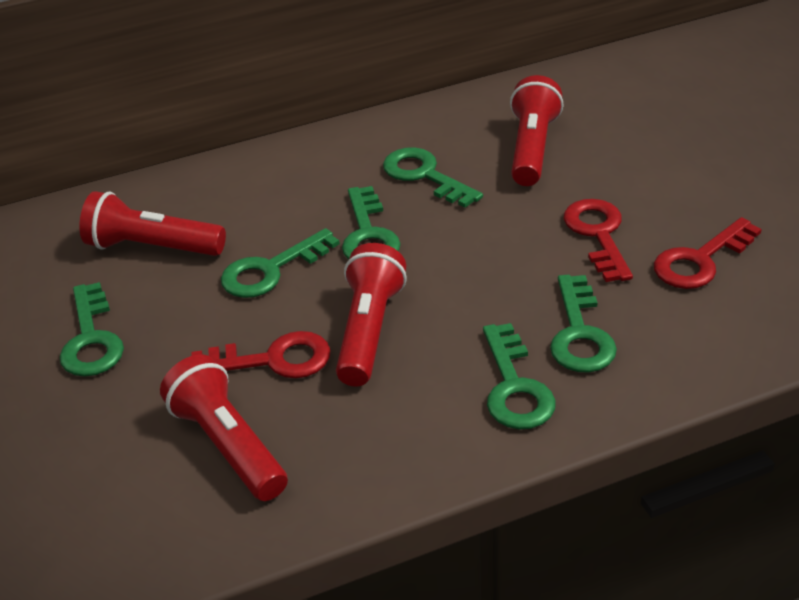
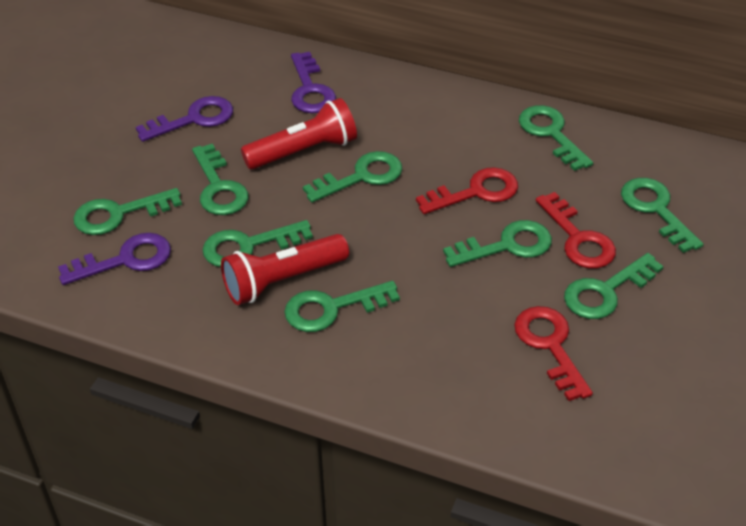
green key: 6 -> 9
purple key: 0 -> 3
red flashlight: 4 -> 2

